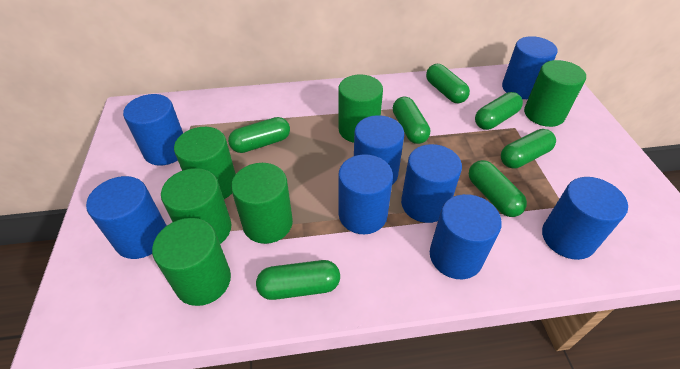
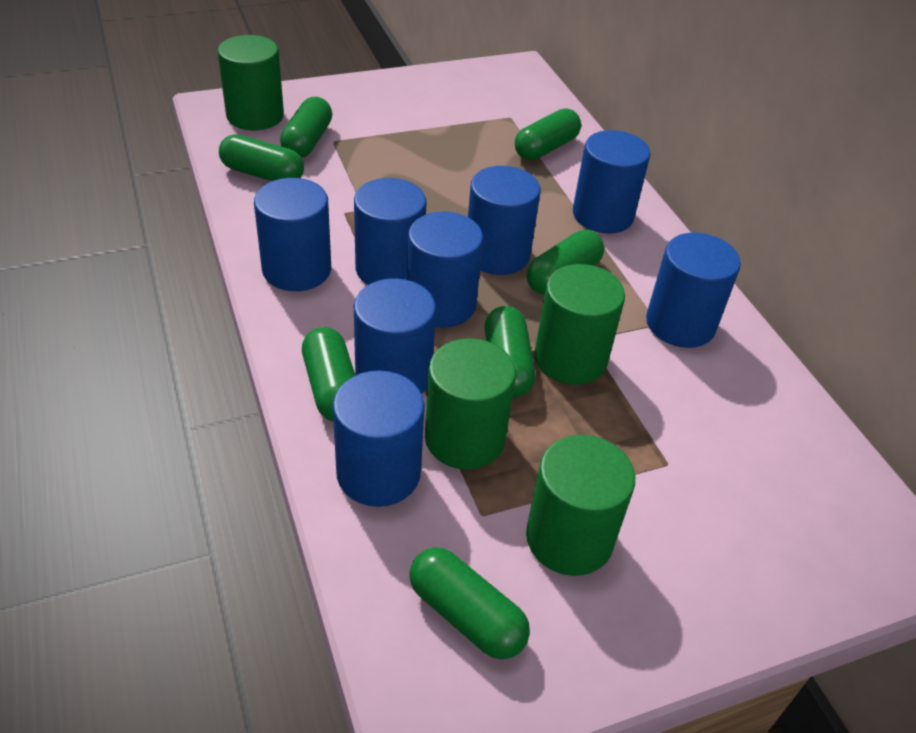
green cylinder: 6 -> 4

